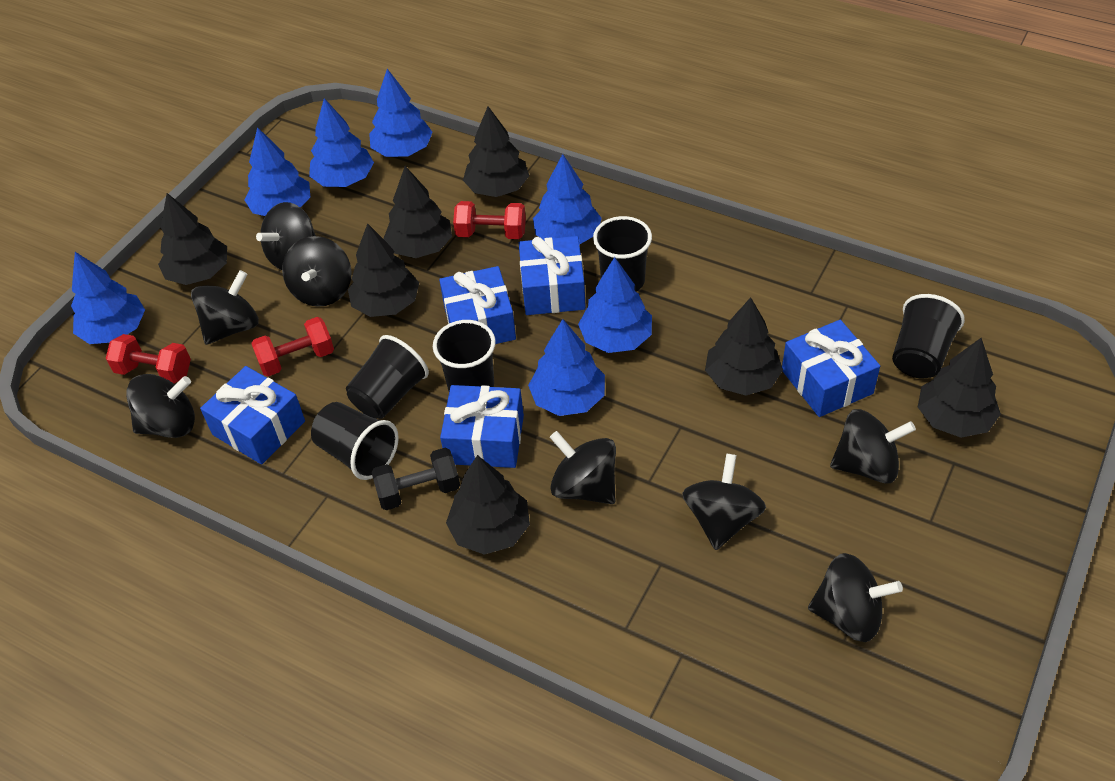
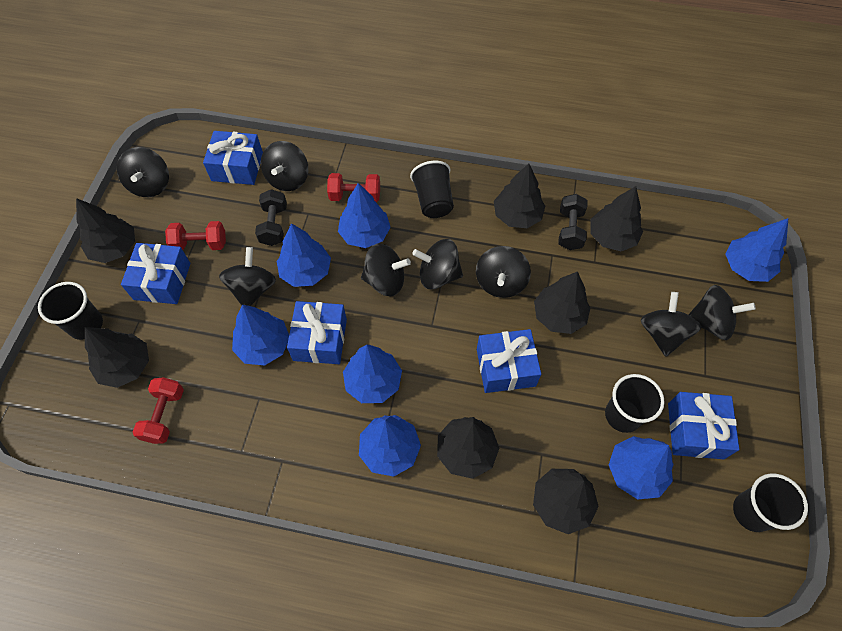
black cup: 5 -> 4
black dumbbell: 1 -> 2

